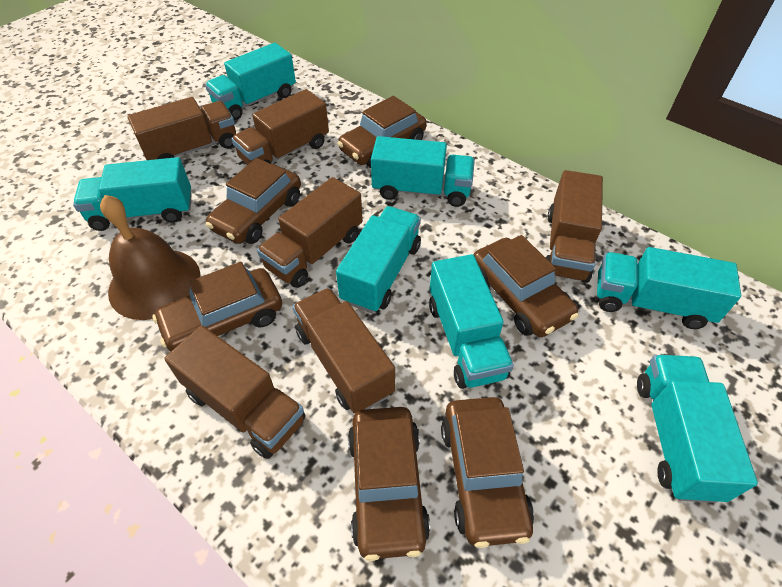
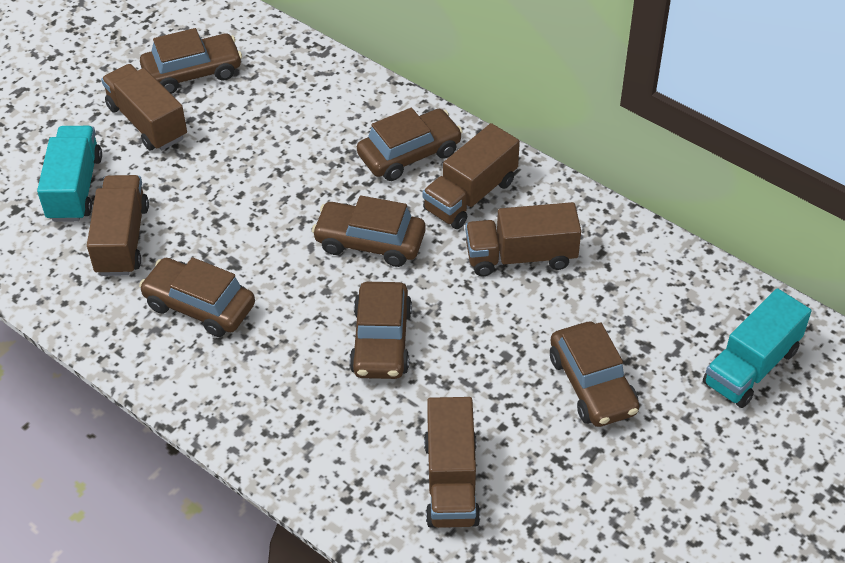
brown bell: 1 -> 0
brown truck: 6 -> 5
turquoise truck: 7 -> 2

